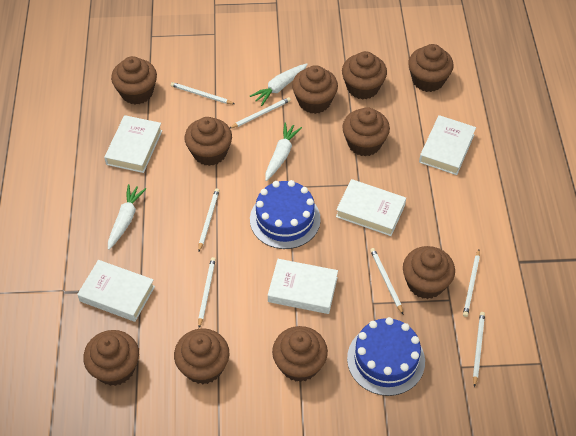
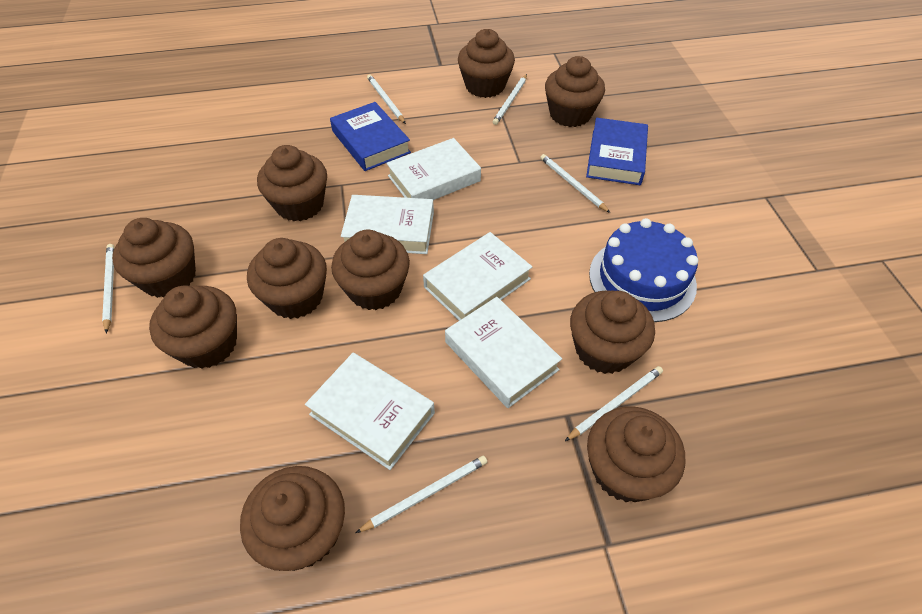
blue book: 0 -> 2
blue cake: 2 -> 1
white carrot: 3 -> 0
white pencil: 7 -> 6

